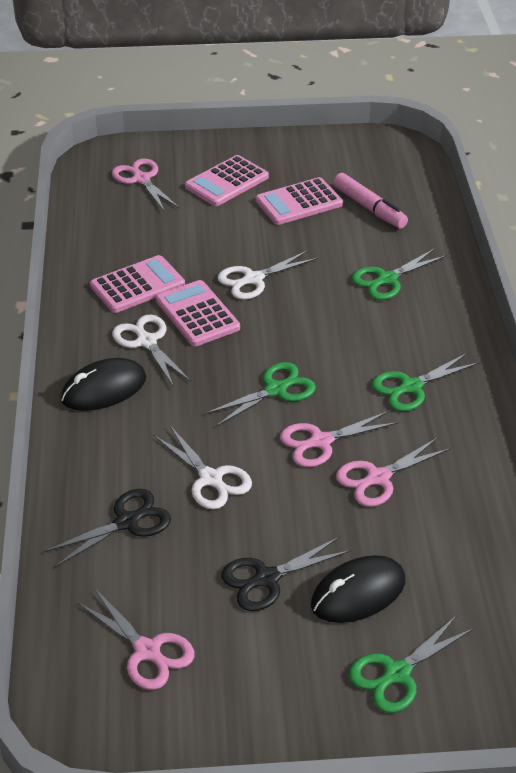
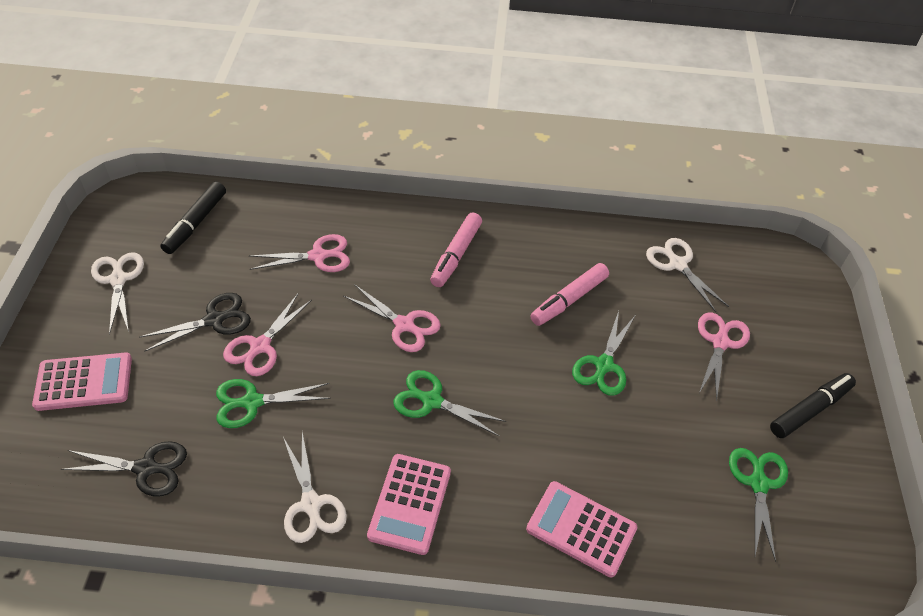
black marker: 0 -> 2
black mouse: 2 -> 0
pink calculator: 4 -> 3
pink marker: 1 -> 2

